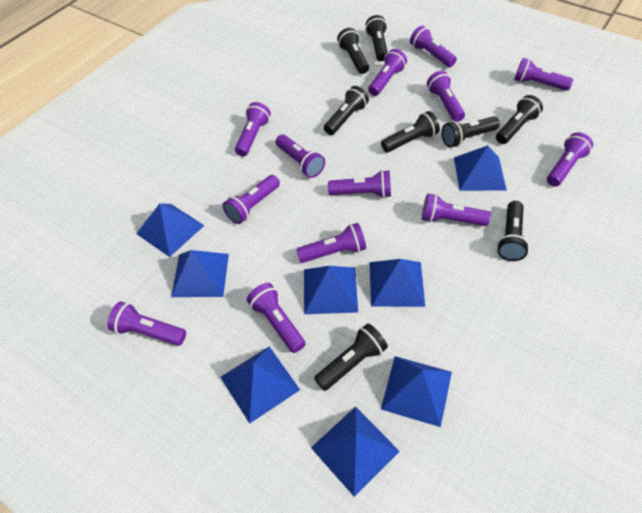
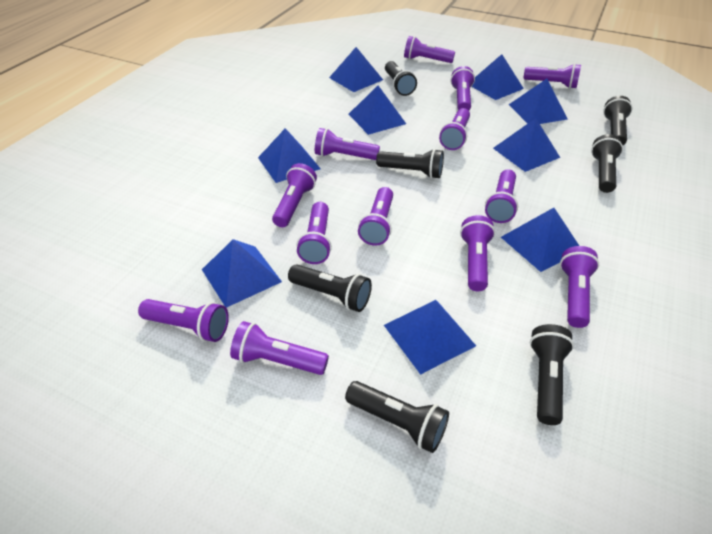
black flashlight: 8 -> 7
blue pyramid: 8 -> 9

